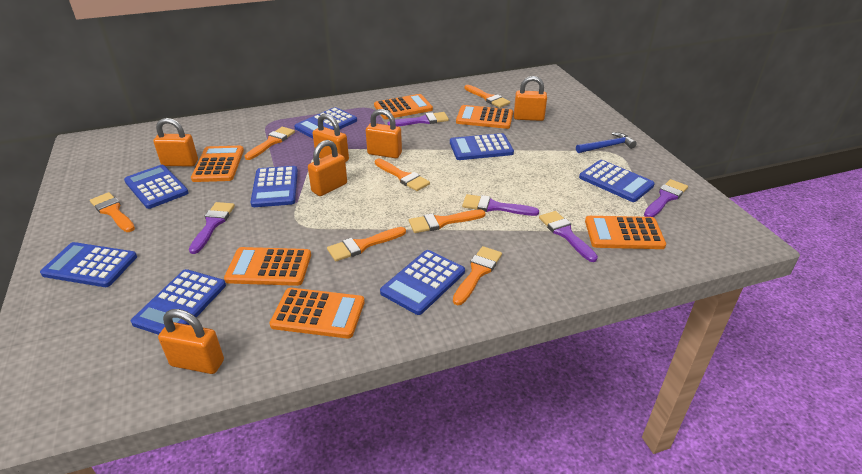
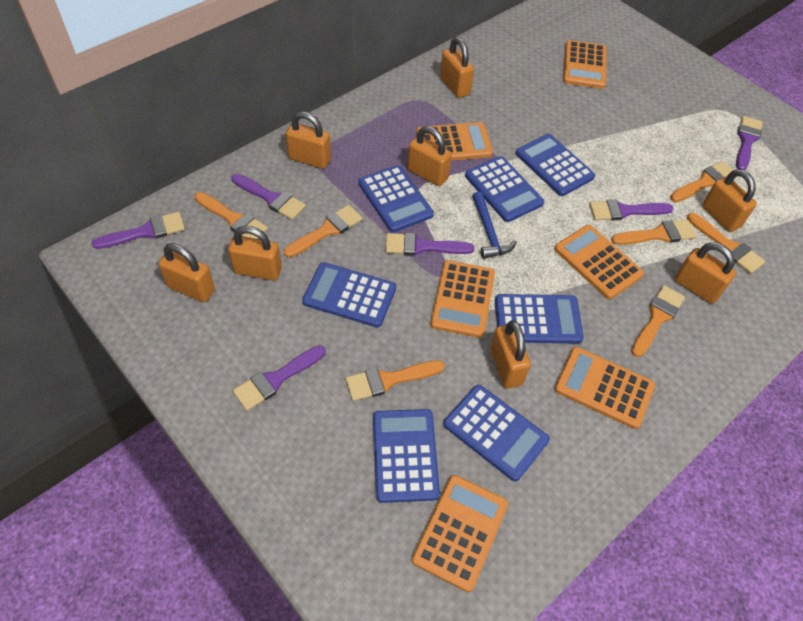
blue calculator: 8 -> 7
orange padlock: 6 -> 8
purple brush: 5 -> 6

